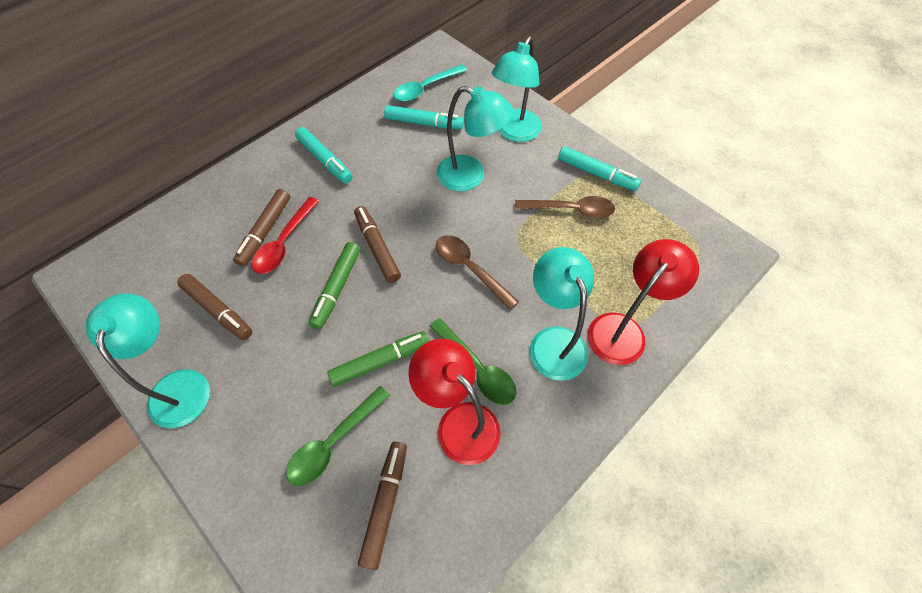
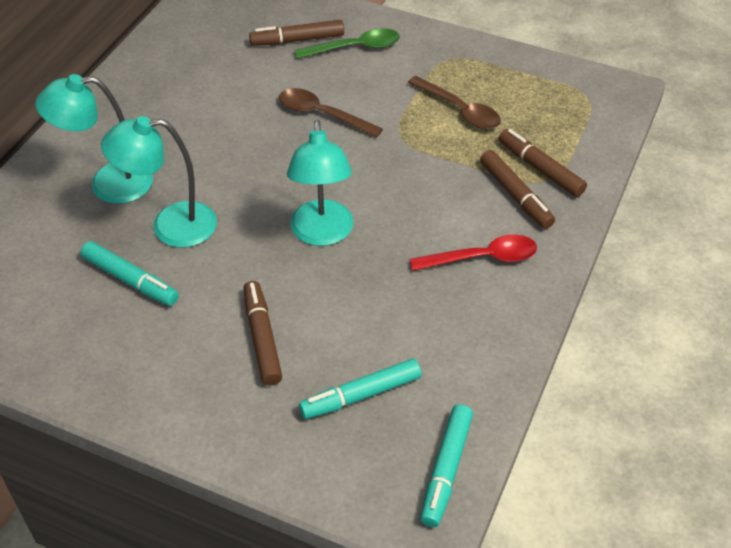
green marker: 2 -> 0
green spoon: 2 -> 1
red lamp: 2 -> 0
turquoise lamp: 4 -> 3
turquoise spoon: 1 -> 0

